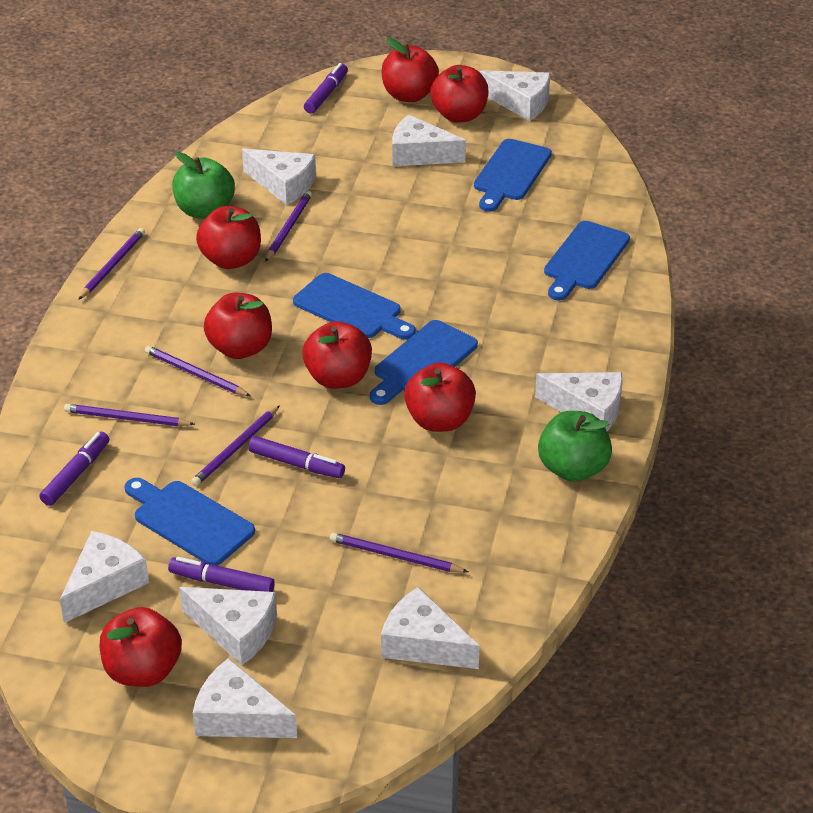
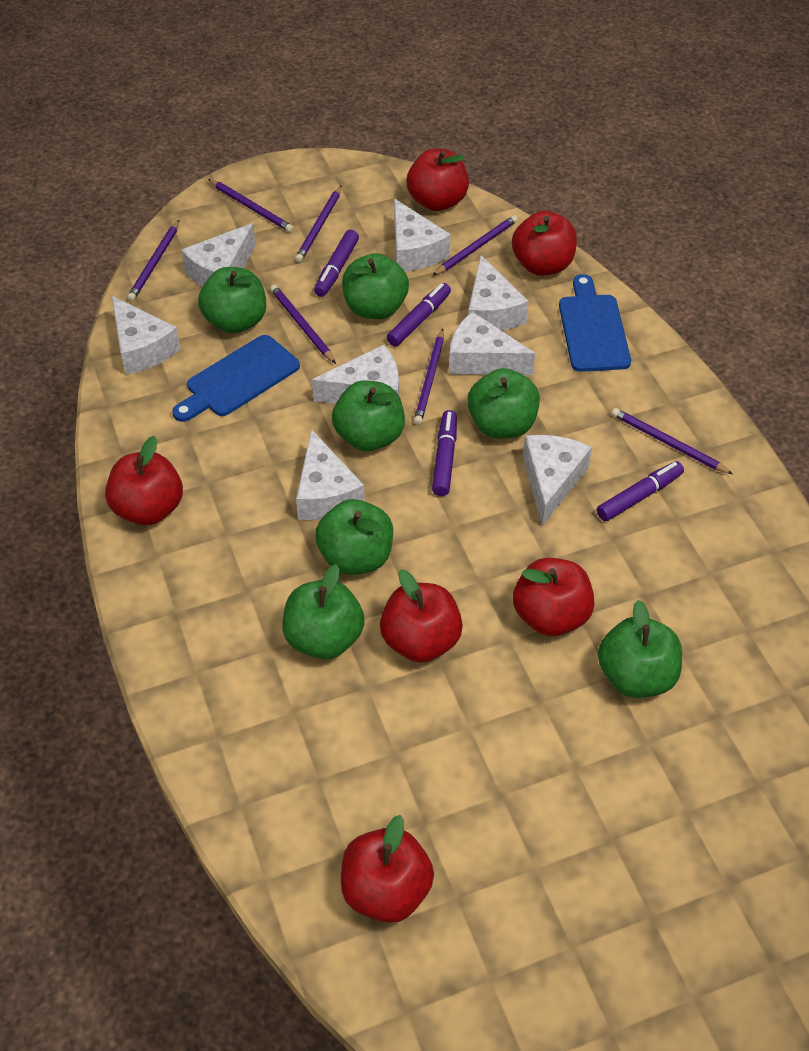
blue cutting board: 5 -> 2
green apple: 2 -> 7
purple pencil: 6 -> 7
red apple: 7 -> 6

